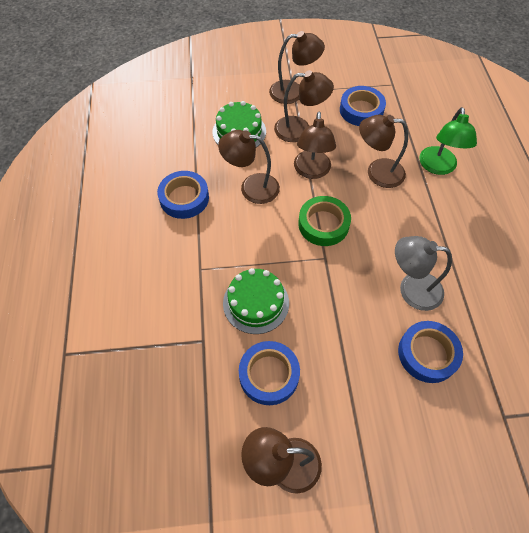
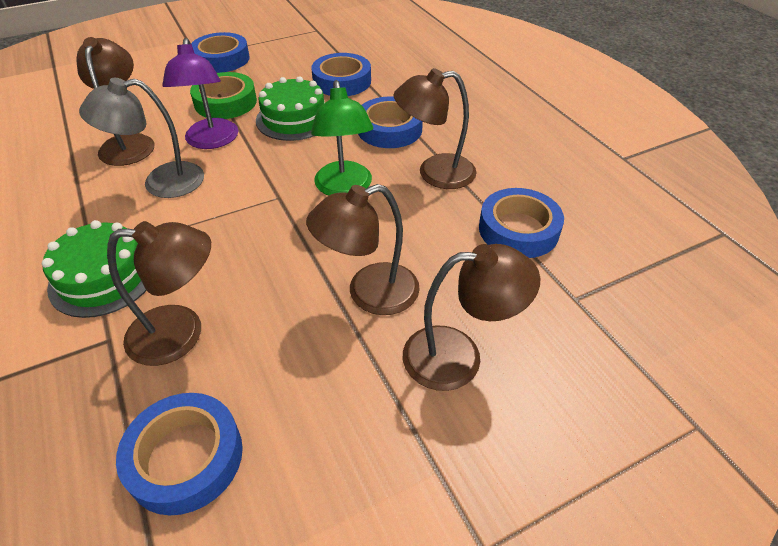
blue tape: 4 -> 5
brown lamp: 6 -> 5
purple lamp: 0 -> 1

